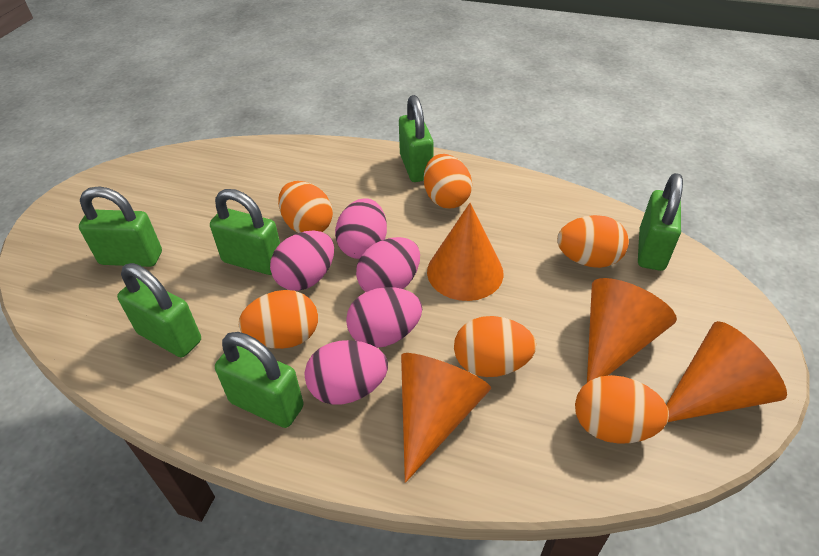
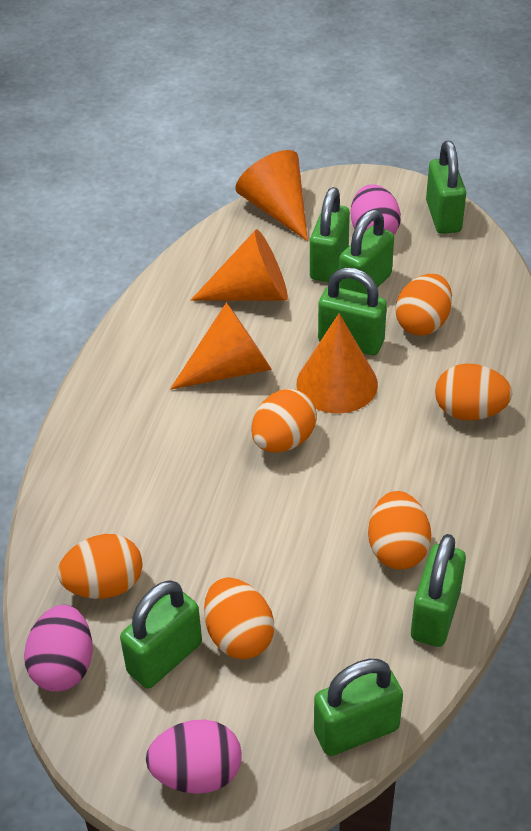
green padlock: 6 -> 7
pink egg: 5 -> 3

